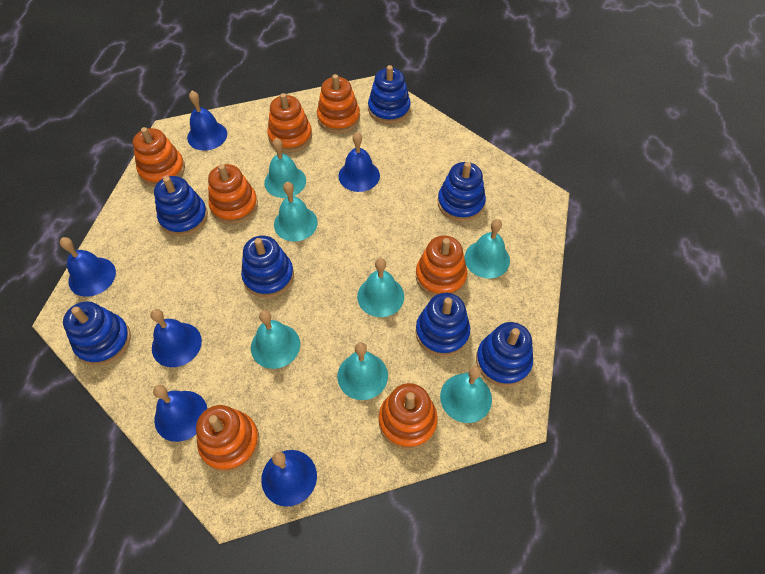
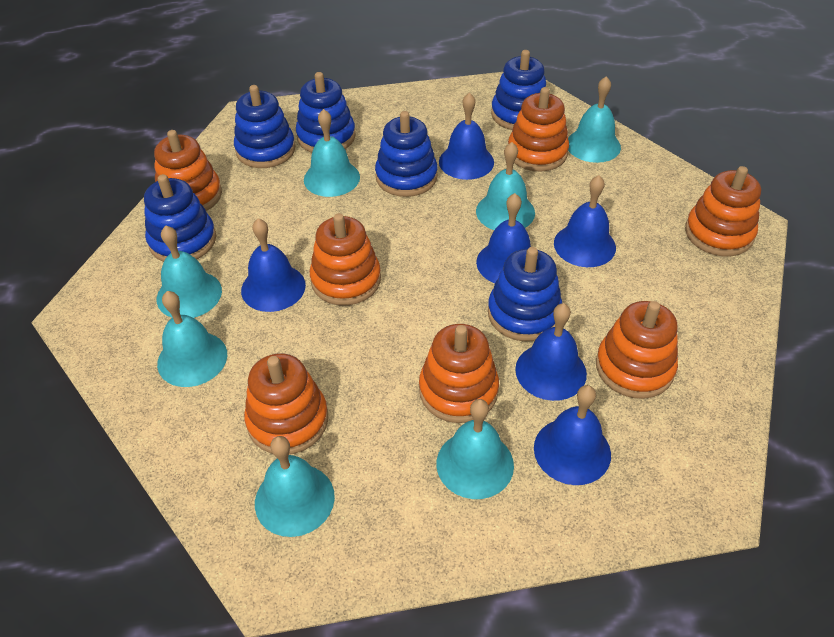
blue stacking toy: 7 -> 6

